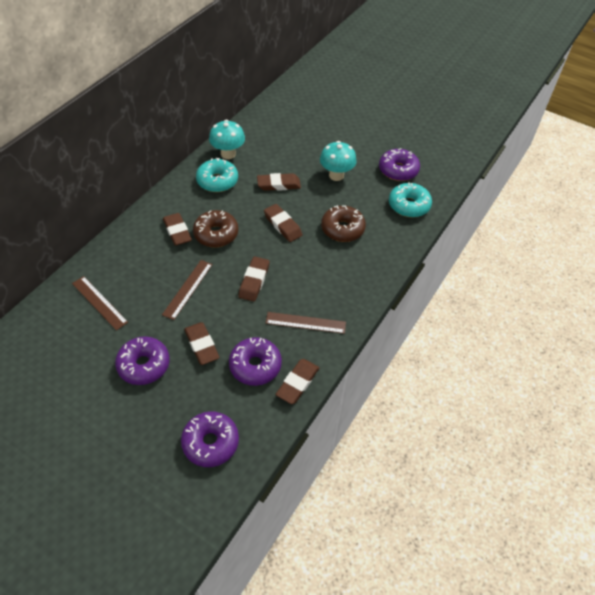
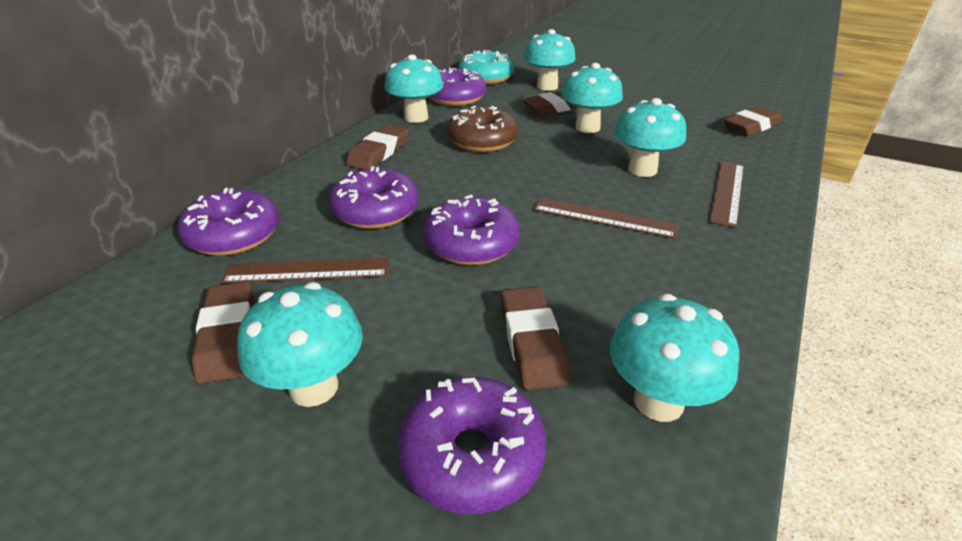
brown donut: 2 -> 1
brown eraser: 6 -> 5
purple donut: 4 -> 5
turquoise donut: 2 -> 1
turquoise mushroom: 2 -> 6

